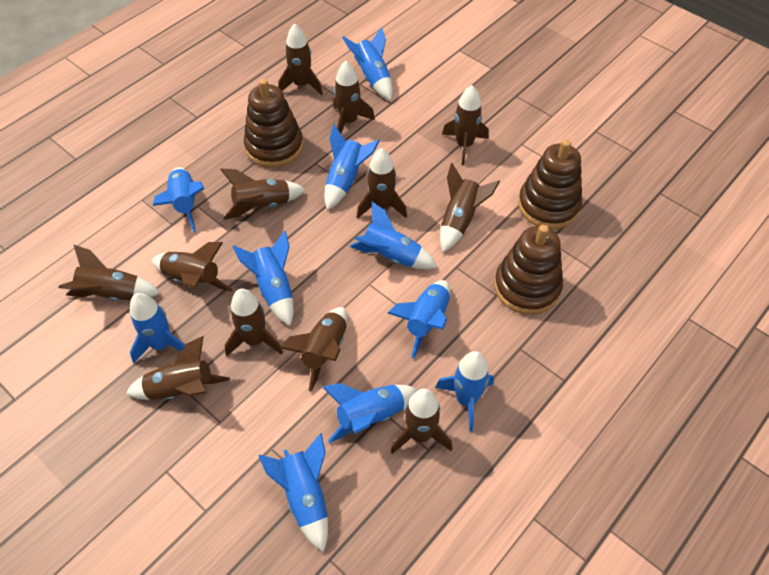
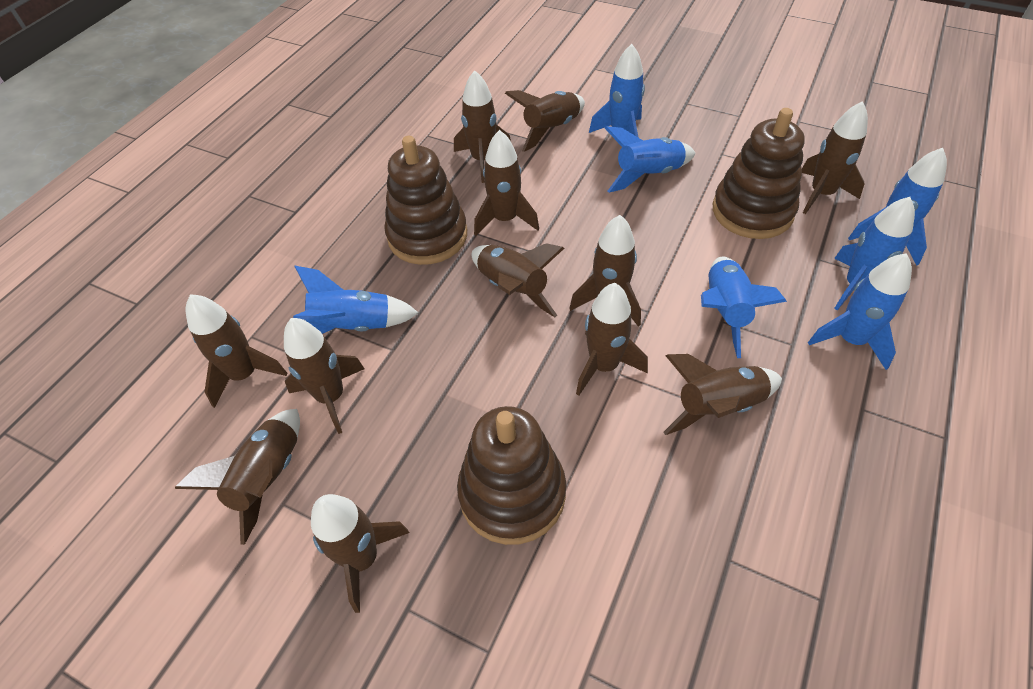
blue rocket: 10 -> 7

